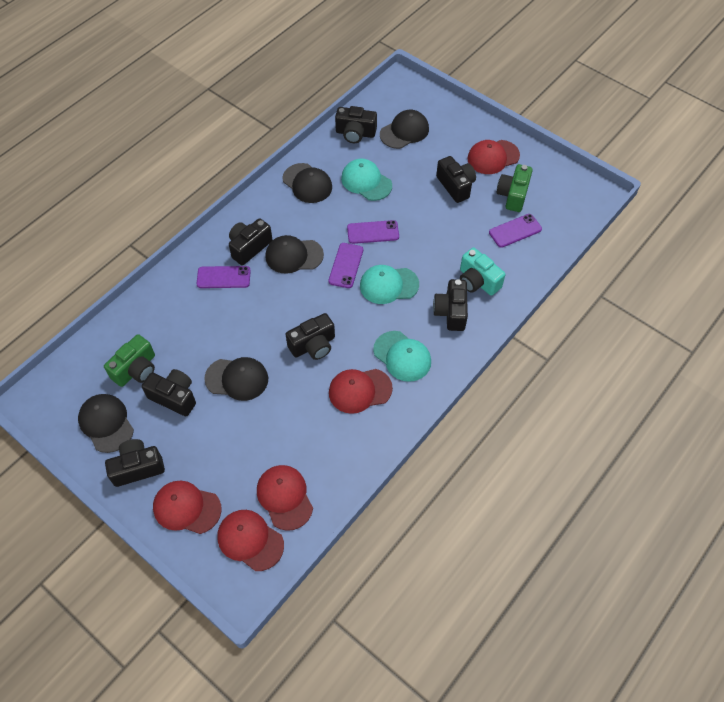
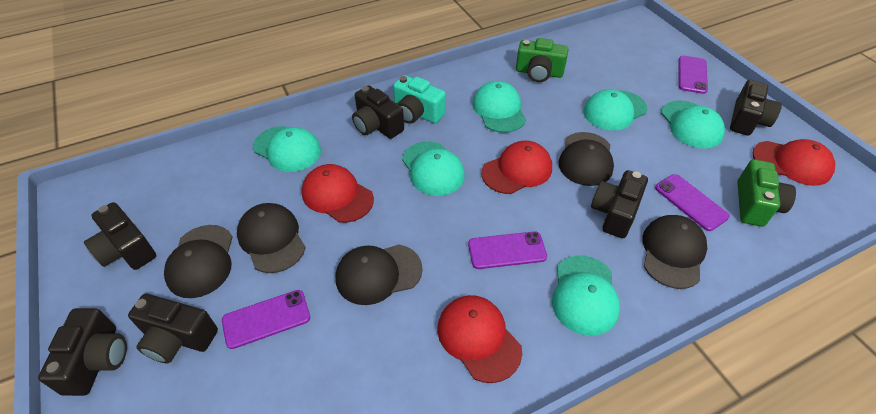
black camera: 7 -> 6
red cap: 5 -> 4
turquoise cap: 3 -> 6

